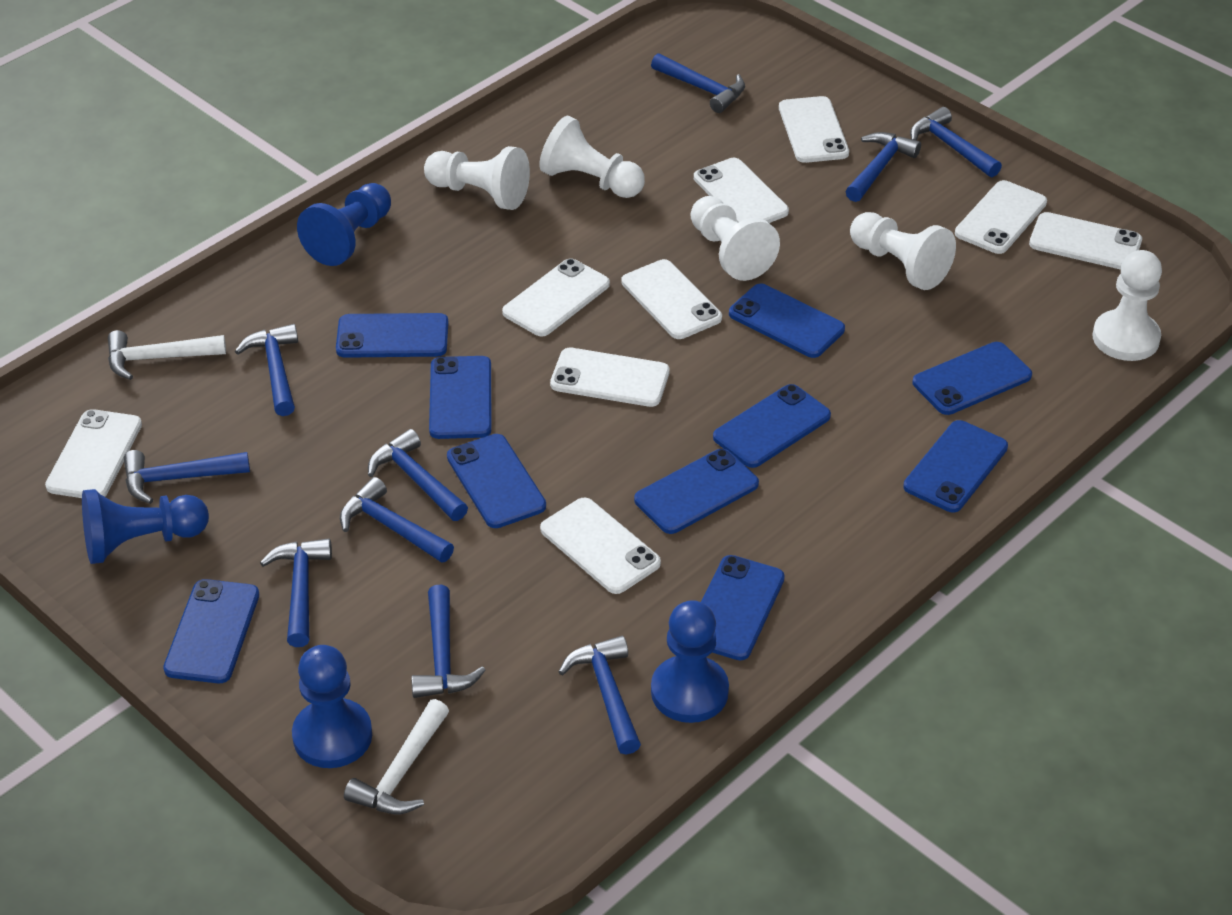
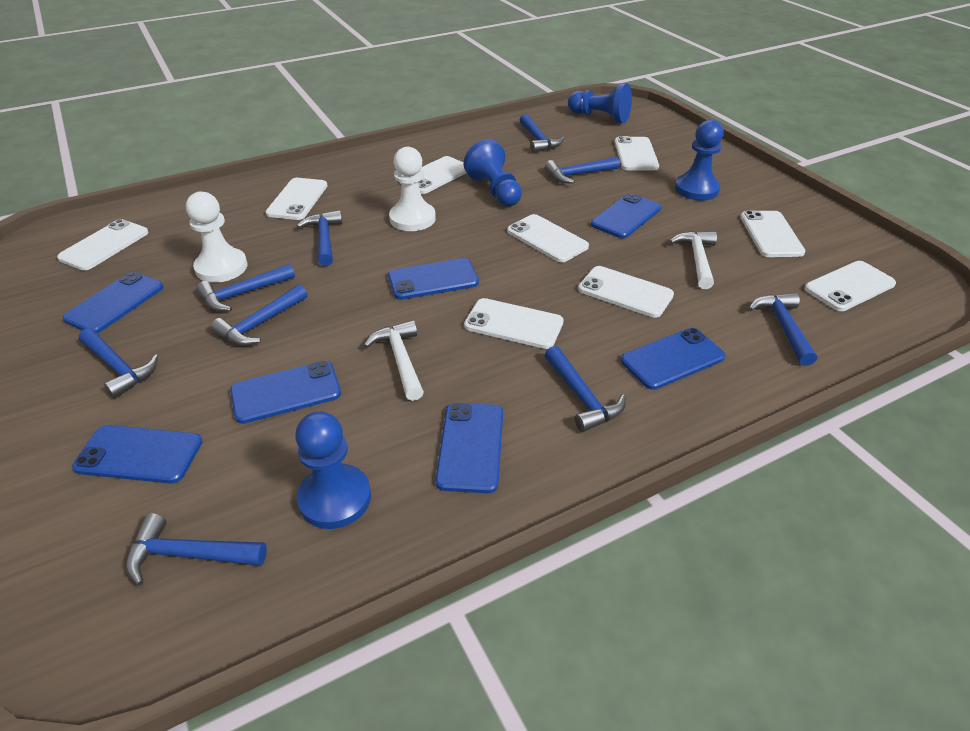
blue hammer: 10 -> 9
blue phone: 10 -> 7
white pawn: 5 -> 2

